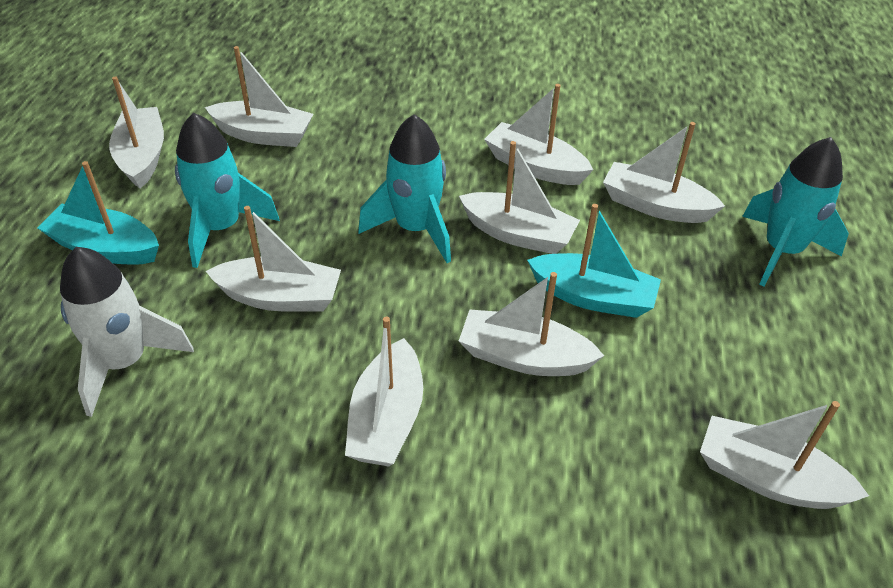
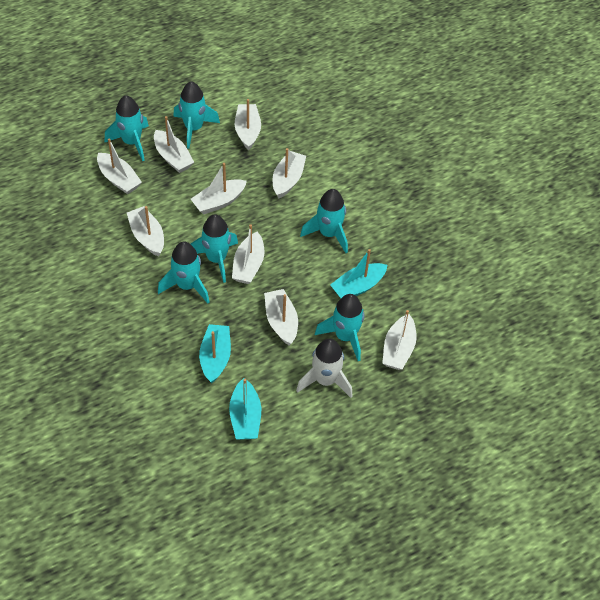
turquoise boat: 2 -> 3
turquoise rocket: 3 -> 6

